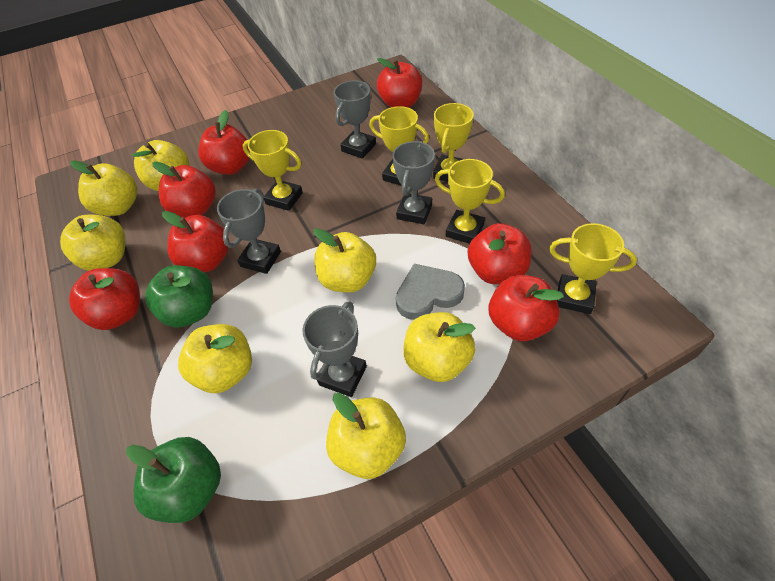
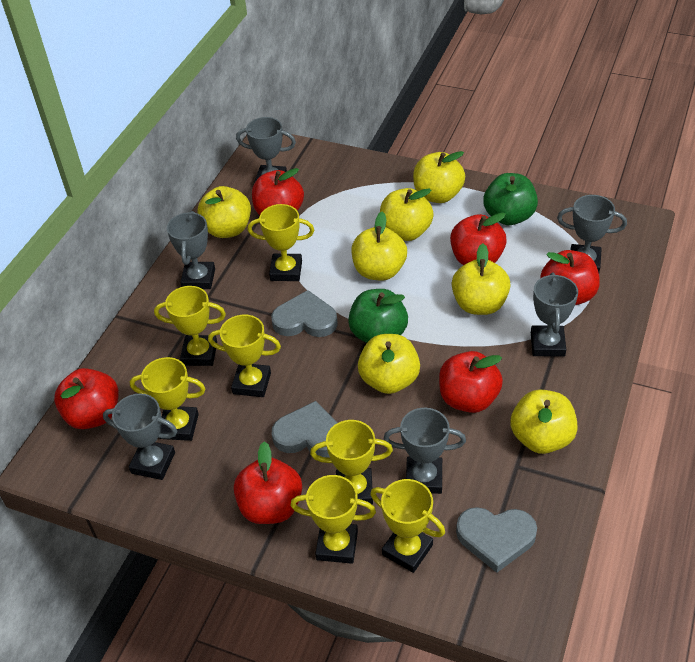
grey heart: 1 -> 3
grey trophy: 4 -> 6
red apple: 7 -> 6
yellow trophy: 5 -> 7

